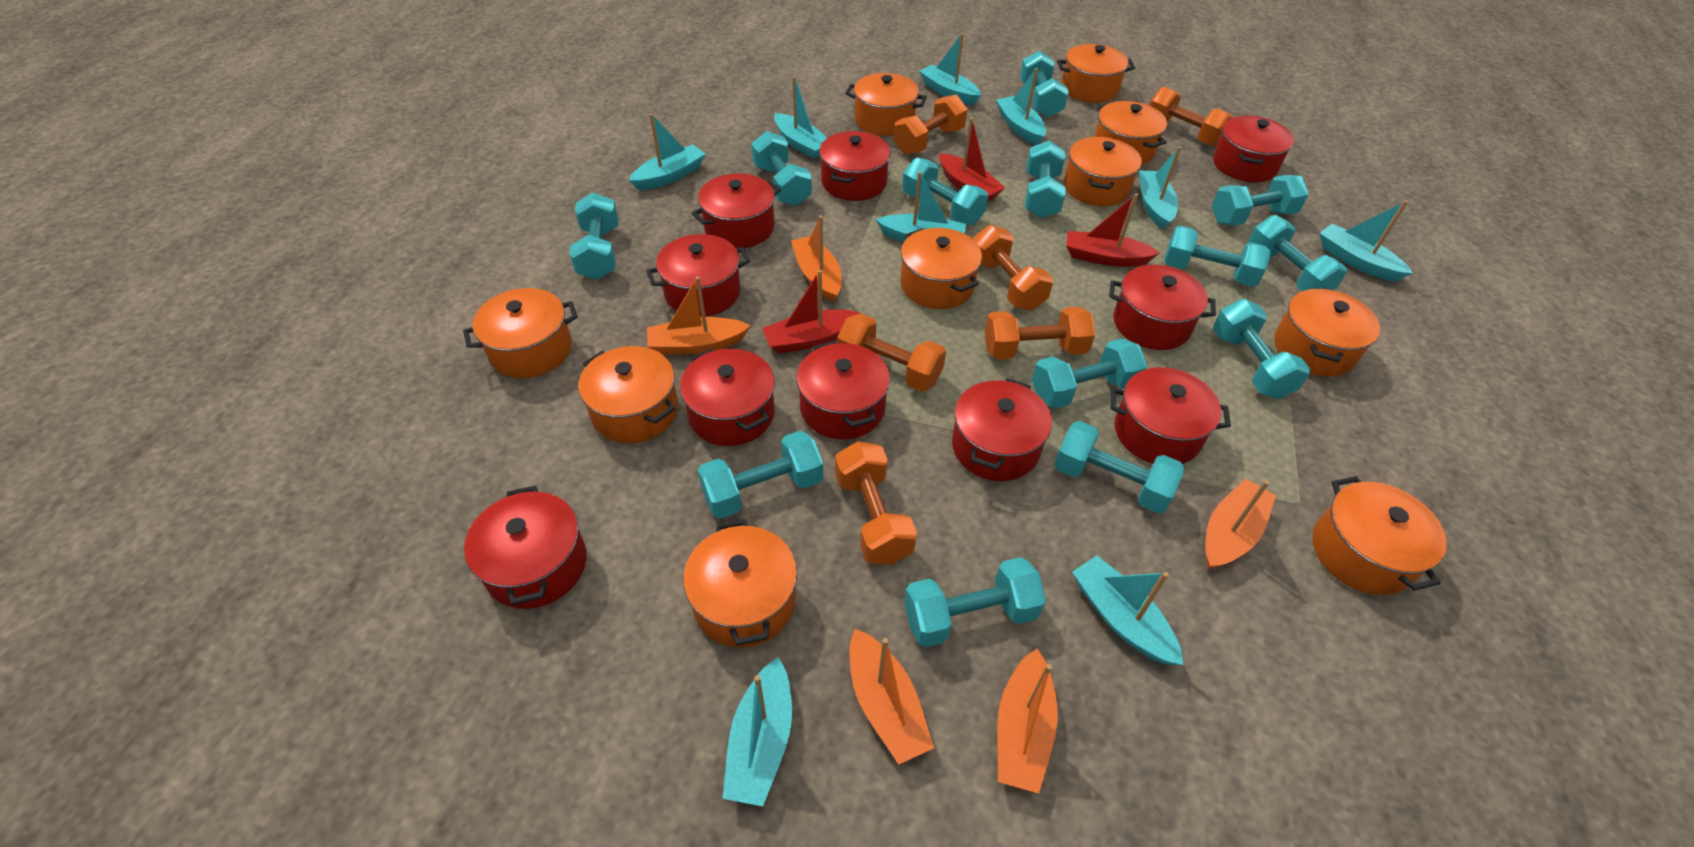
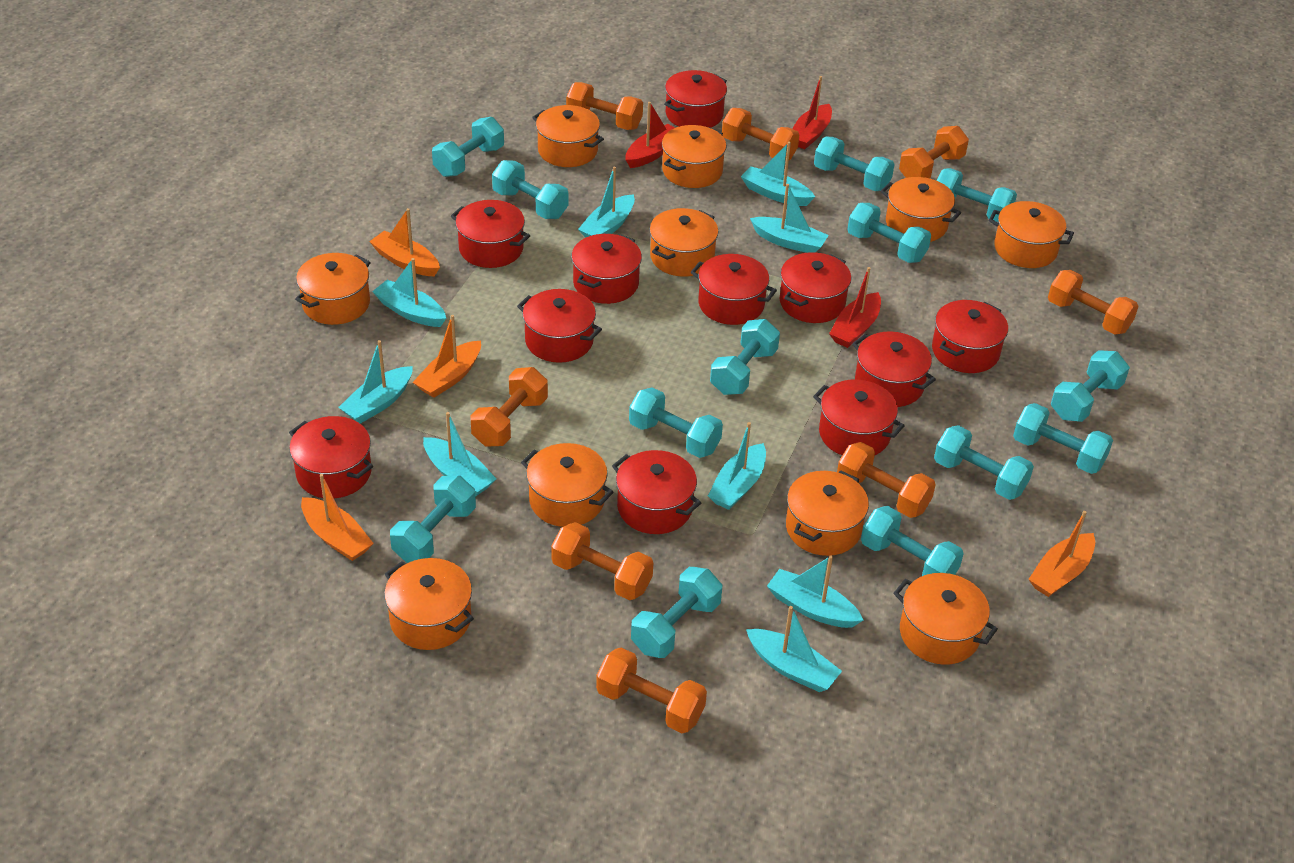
orange boat: 5 -> 4
orange dumbbell: 6 -> 8
red pot: 10 -> 11

